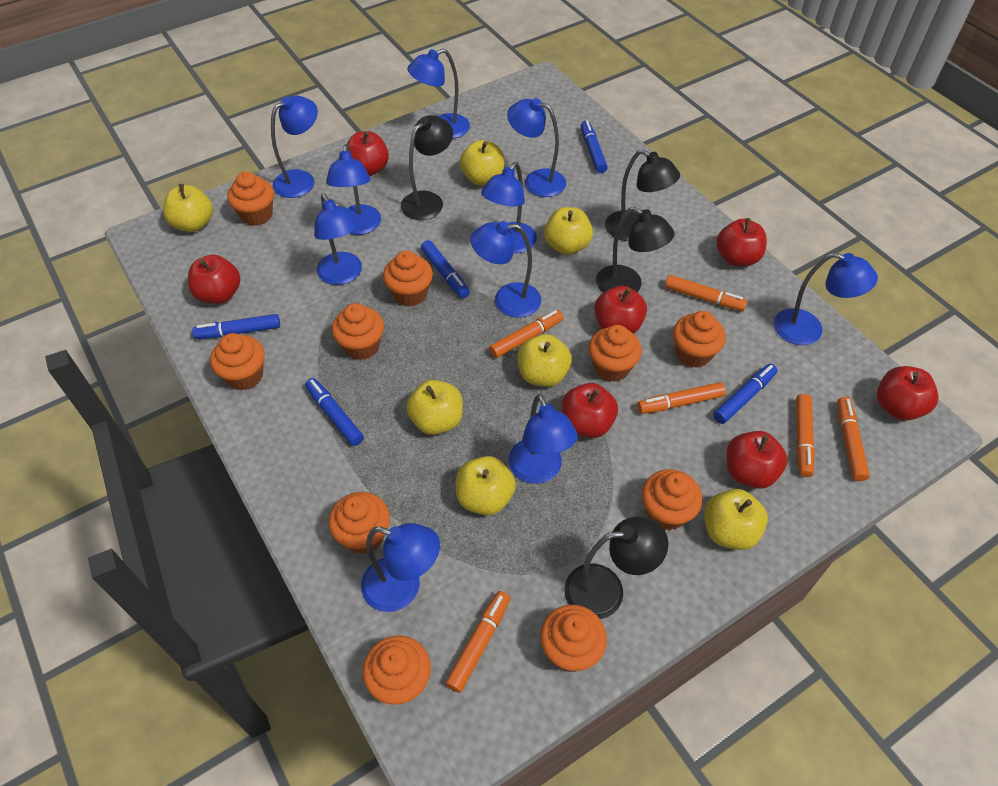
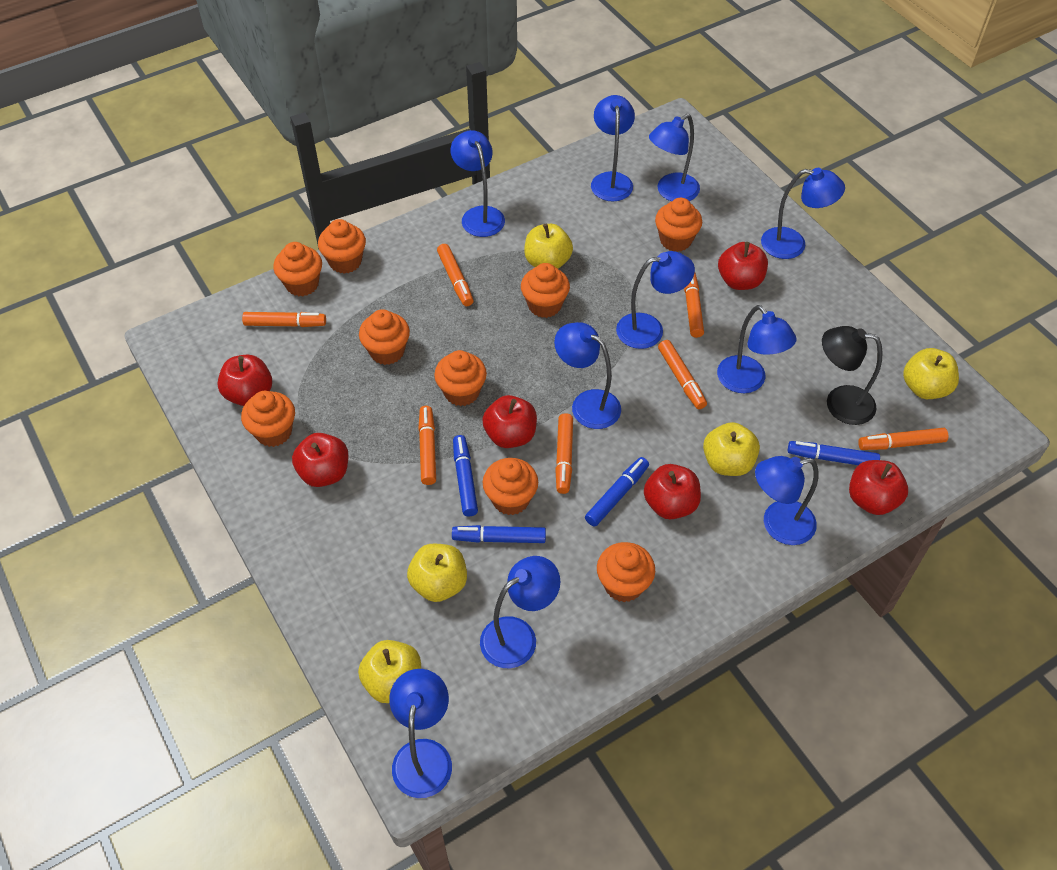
black lamp: 4 -> 1
blue marker: 5 -> 4
orange cupcake: 10 -> 9
orange marker: 6 -> 7
red apple: 7 -> 6
yellow apple: 7 -> 5

